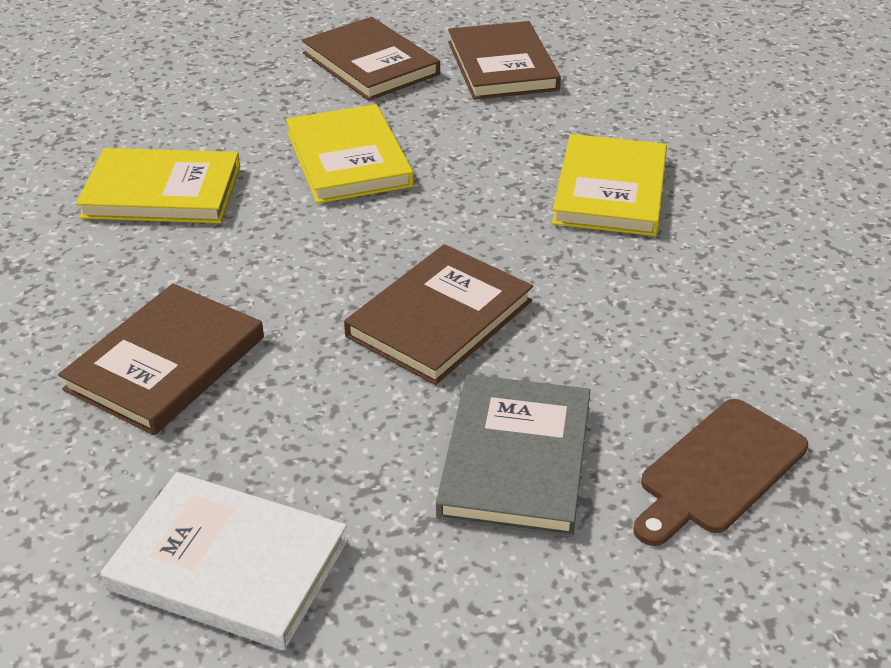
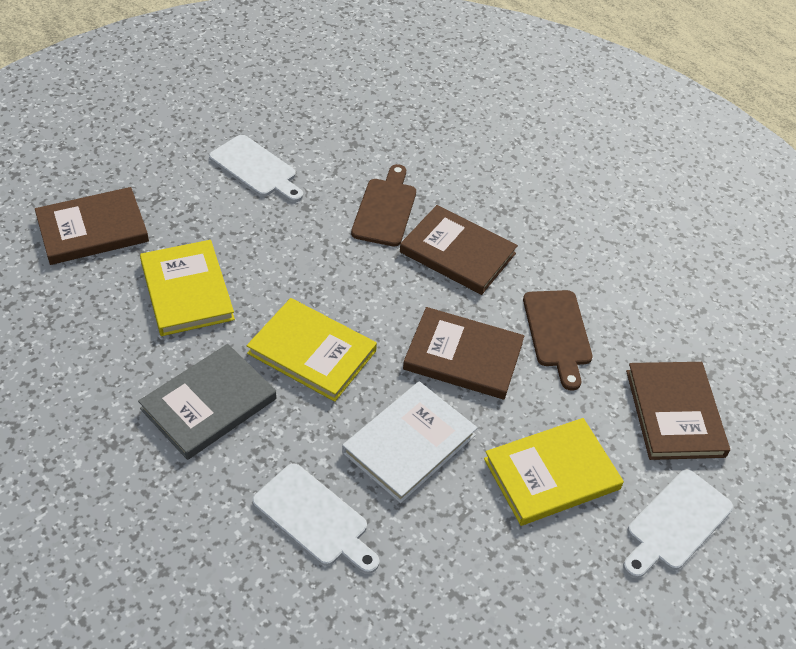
brown cutting board: 1 -> 2
white cutting board: 0 -> 3

